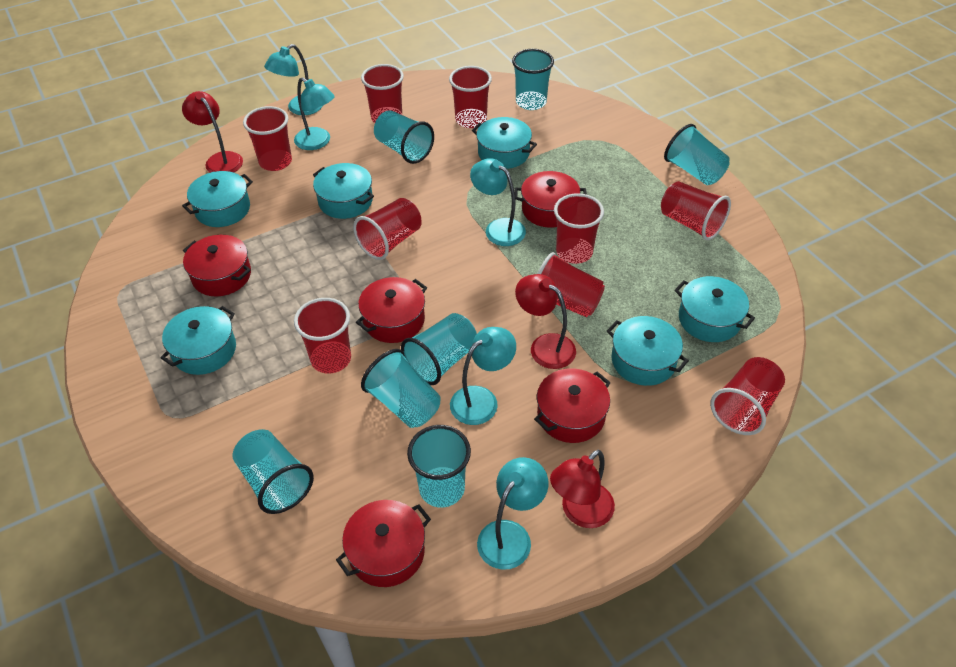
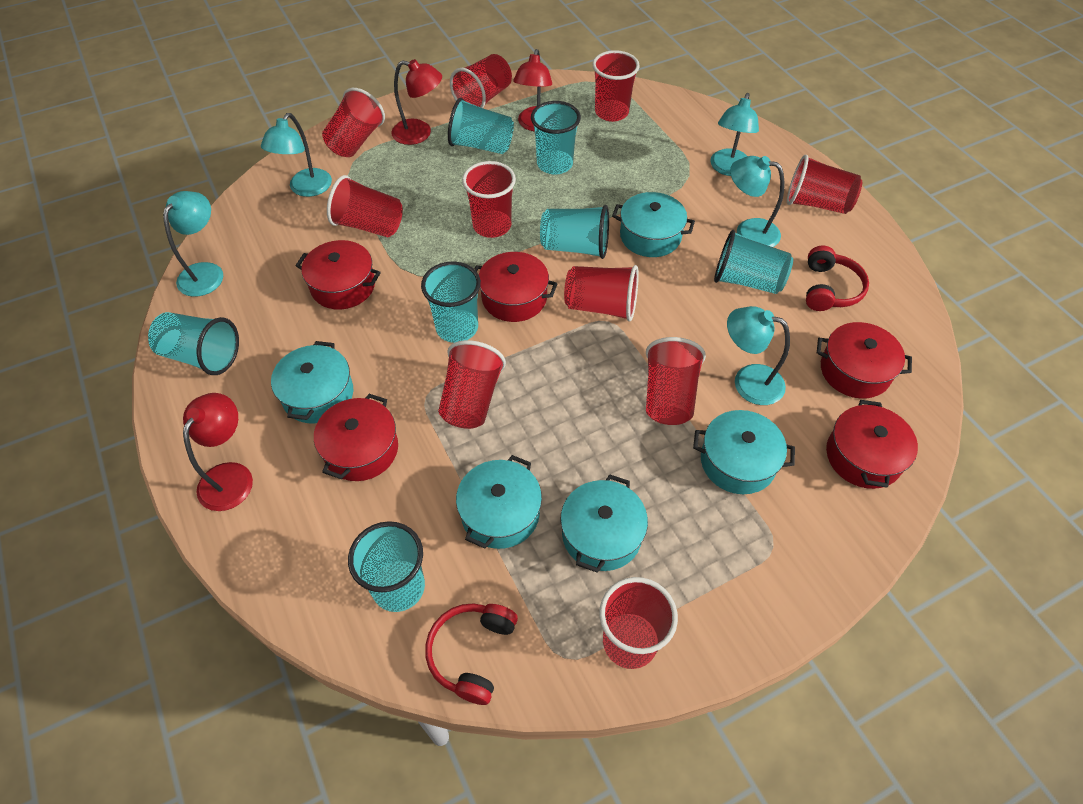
red cup: 9 -> 10
red headphones: 0 -> 2
turquoise pot: 6 -> 5

